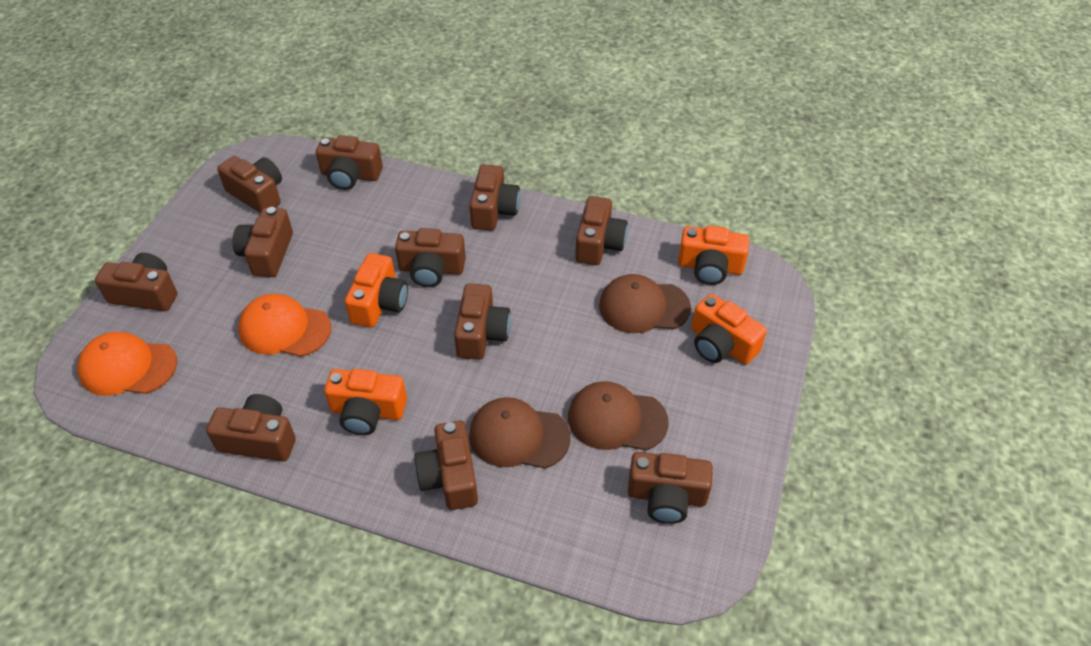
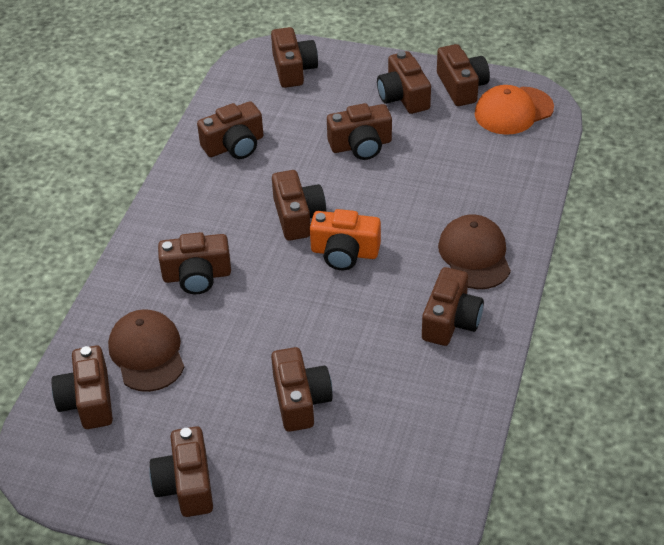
brown cap: 3 -> 2
orange camera: 4 -> 1
orange cap: 2 -> 1

